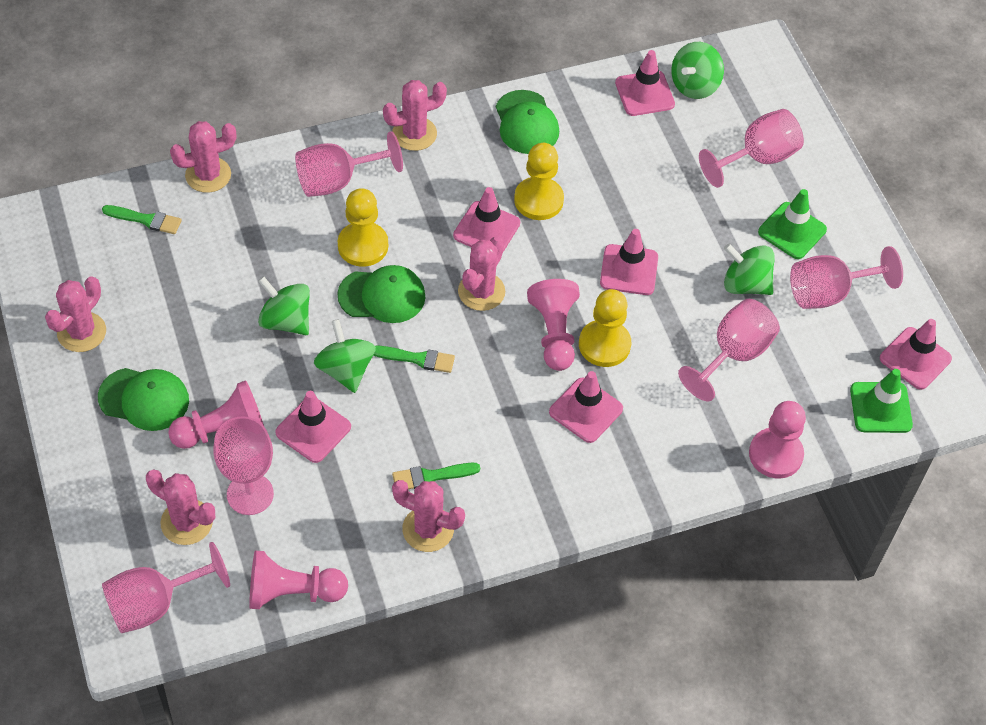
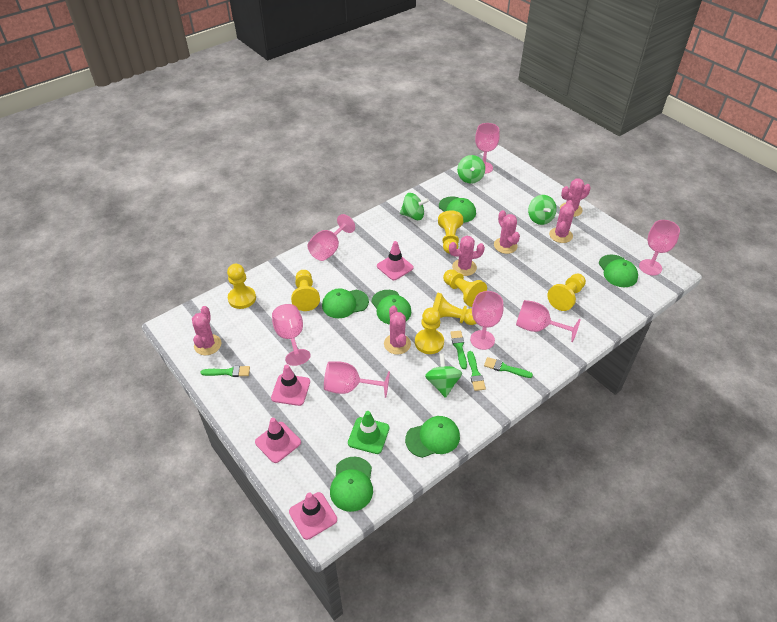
green brush: 3 -> 4
green cap: 3 -> 6
green traffic cone: 2 -> 1
pink goblet: 6 -> 7
pink pawn: 4 -> 0
pink traffic cone: 6 -> 4
yellow pawn: 3 -> 7

